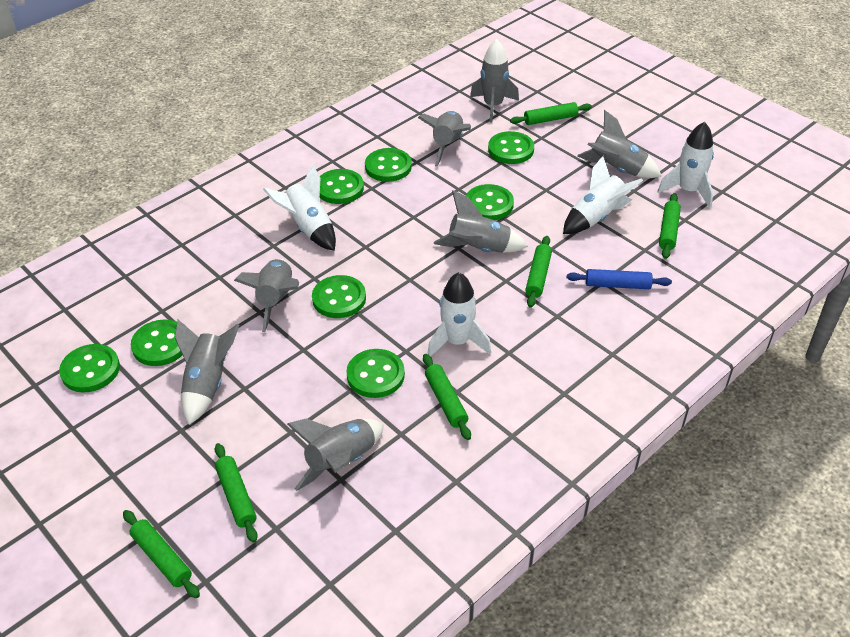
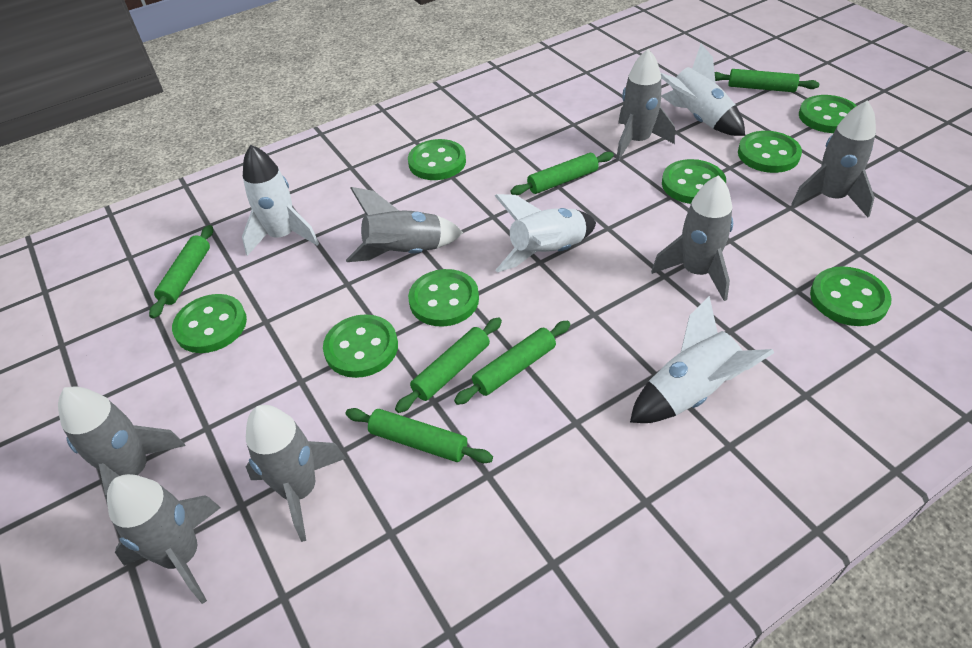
blue rolling pin: 1 -> 0

